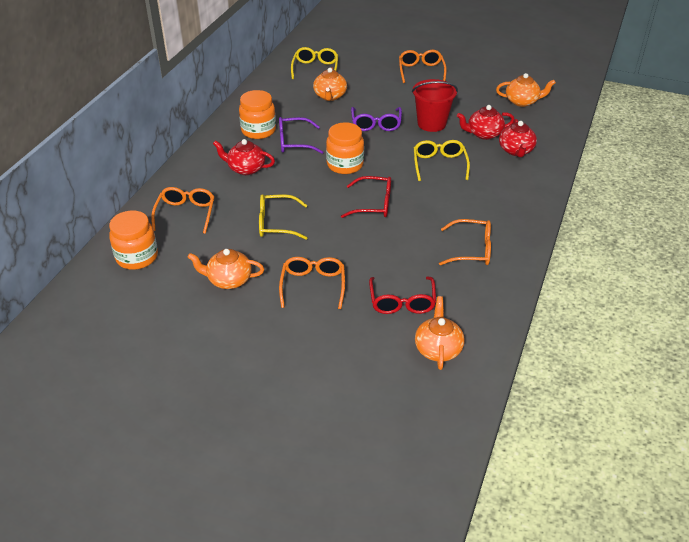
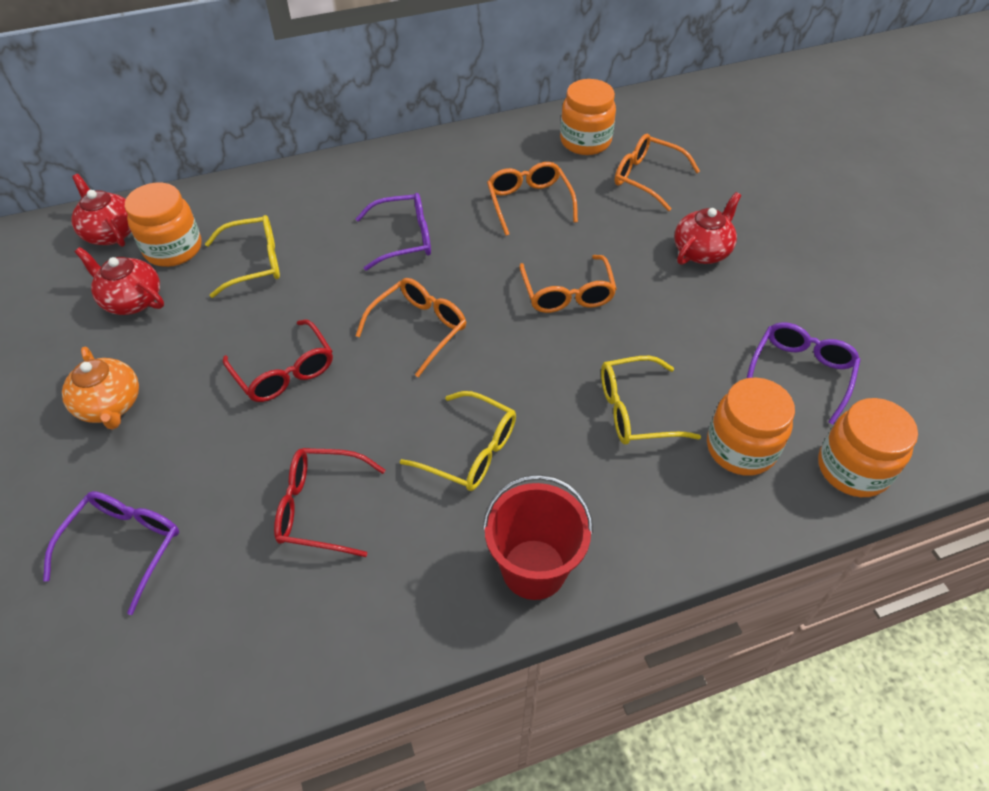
orange jar: 3 -> 4
orange teapot: 4 -> 1
purple glasses: 2 -> 3

